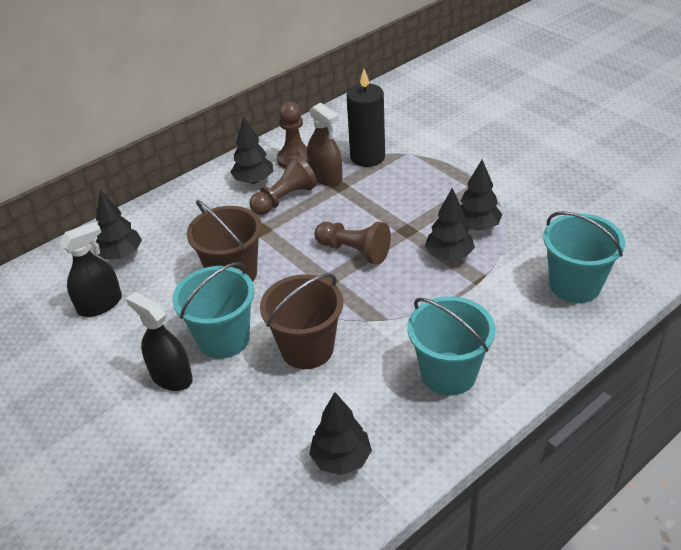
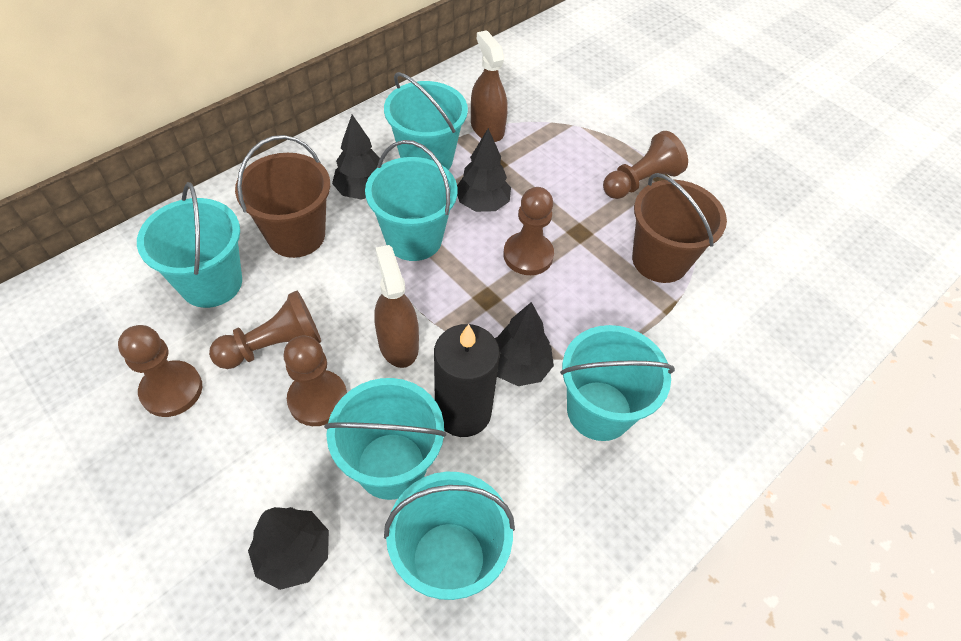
black spray bottle: 2 -> 0
black tree: 5 -> 4
brown pawn: 3 -> 5
brown spray bottle: 1 -> 2
turquoise bucket: 3 -> 6

